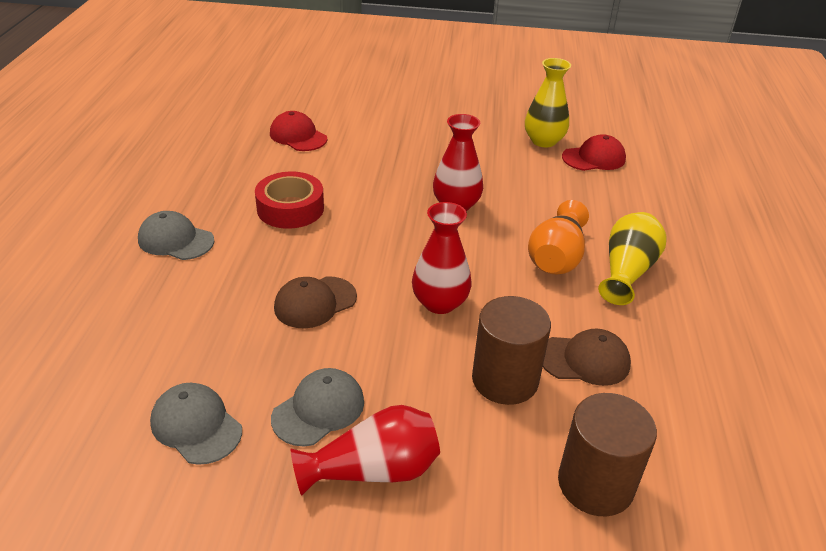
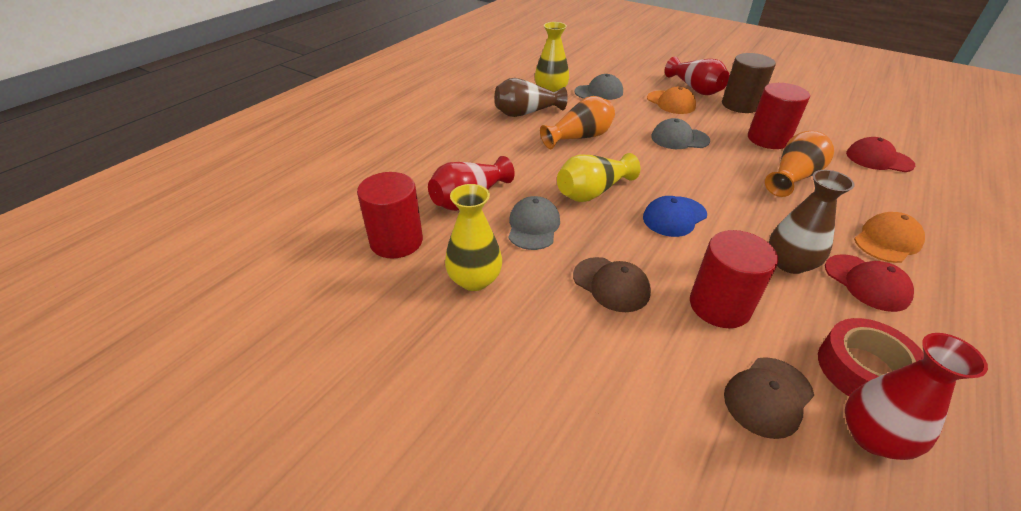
blue cap: 0 -> 1
brown cylinder: 2 -> 1
brown vase: 0 -> 2
orange cap: 0 -> 2
orange vase: 1 -> 2
red cylinder: 0 -> 3
yellow vase: 2 -> 3

